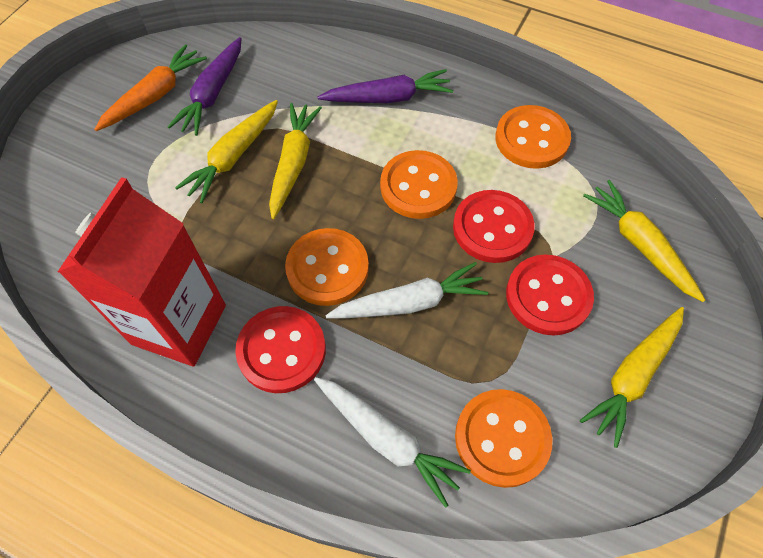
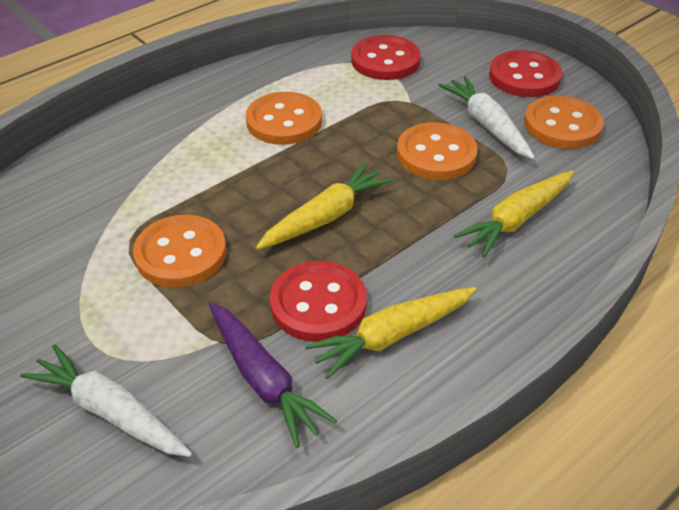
orange carrot: 1 -> 0
purple carrot: 2 -> 1
red carton: 1 -> 0
yellow carrot: 4 -> 3

